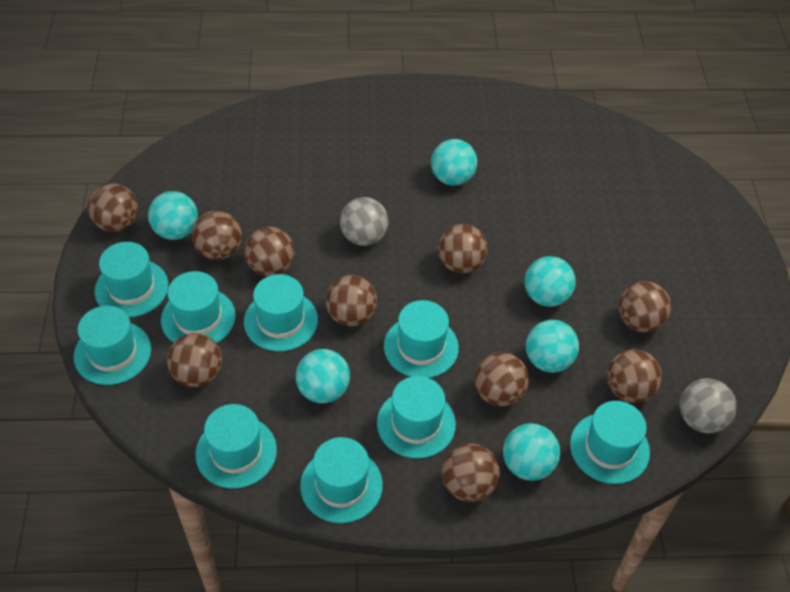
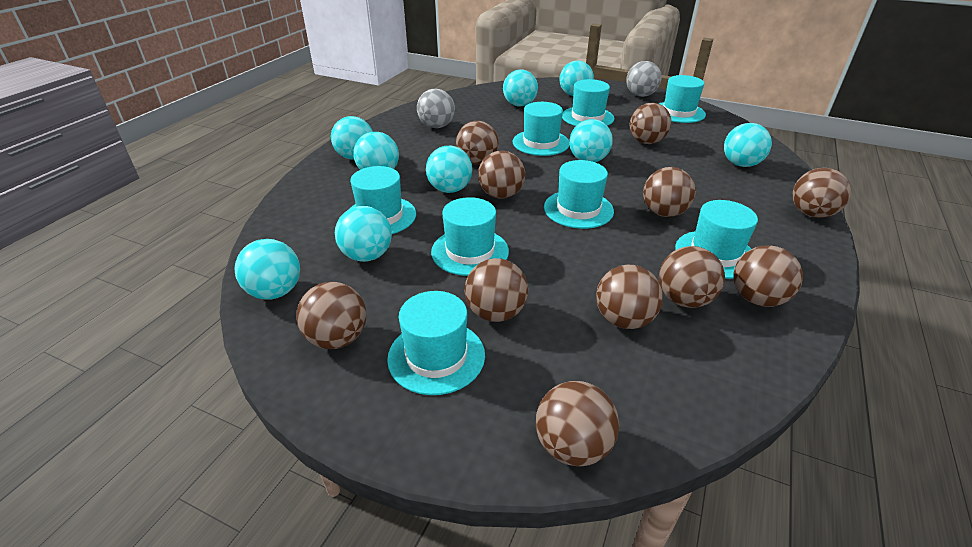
brown ball: 10 -> 11
turquoise ball: 6 -> 9
turquoise hat: 9 -> 8

